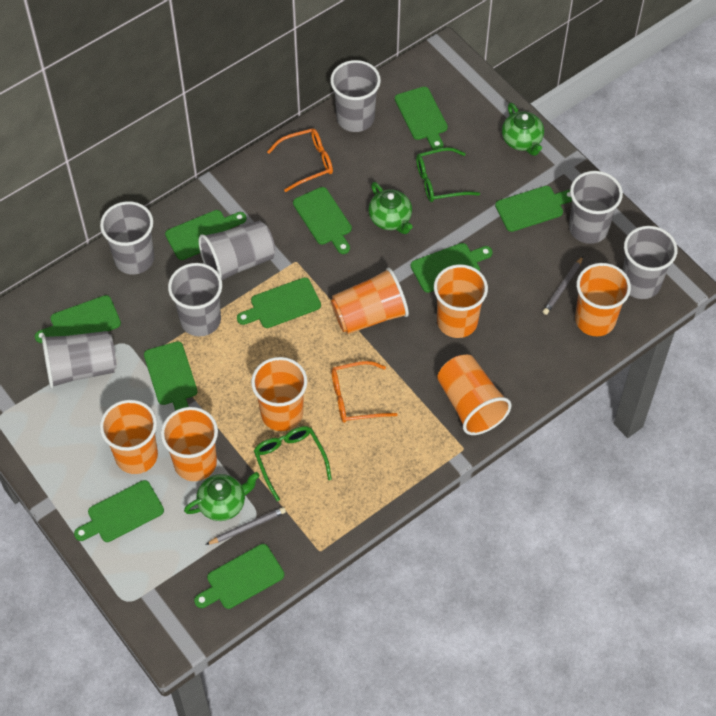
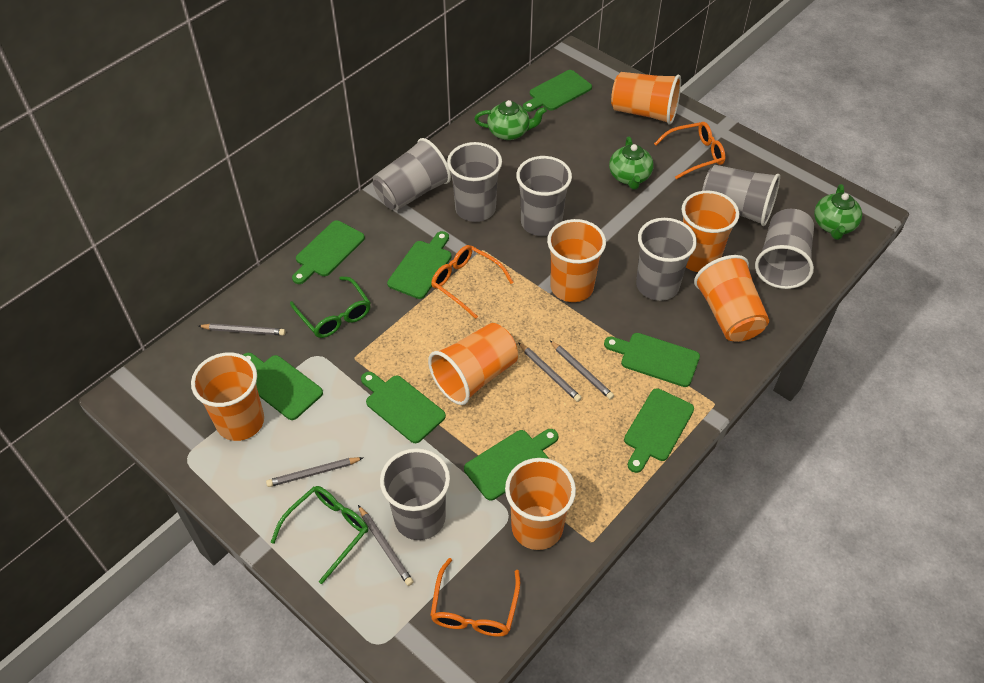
green cutting board: 10 -> 8
grey pencil: 2 -> 5
orange glasses: 2 -> 3

